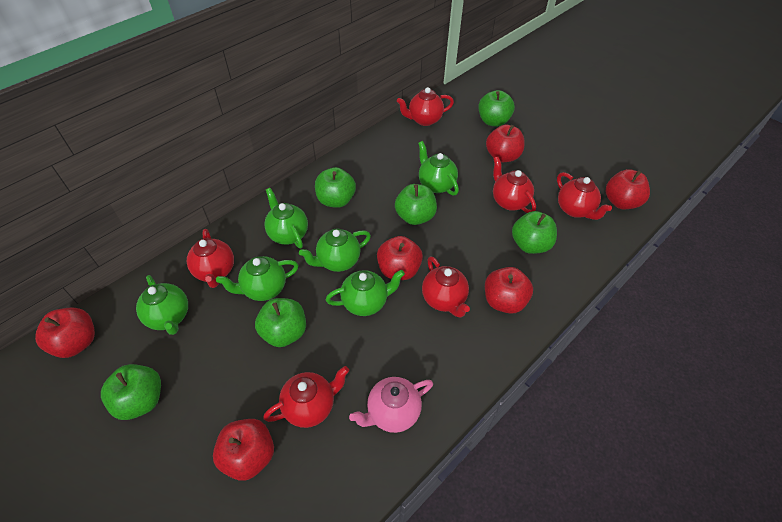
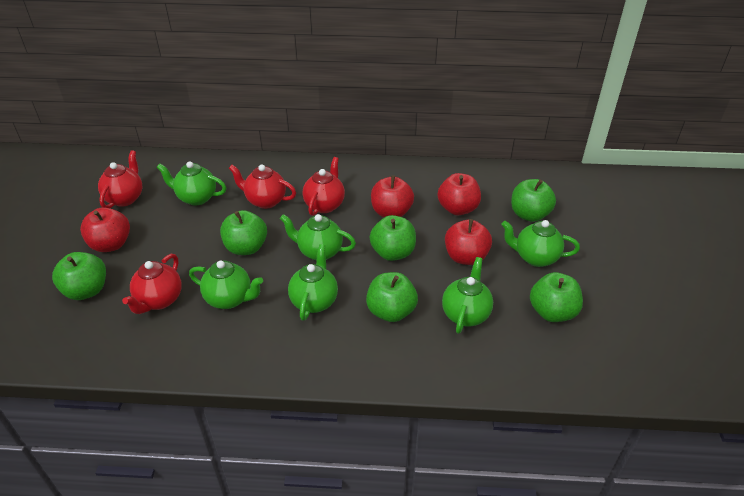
pink teapot: 1 -> 0
red apple: 6 -> 4
red teapot: 6 -> 4

